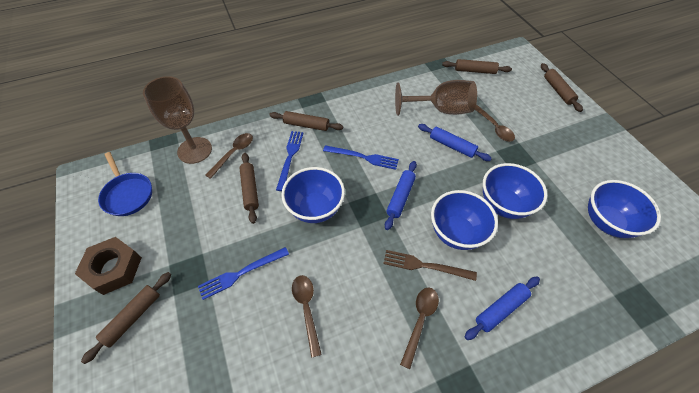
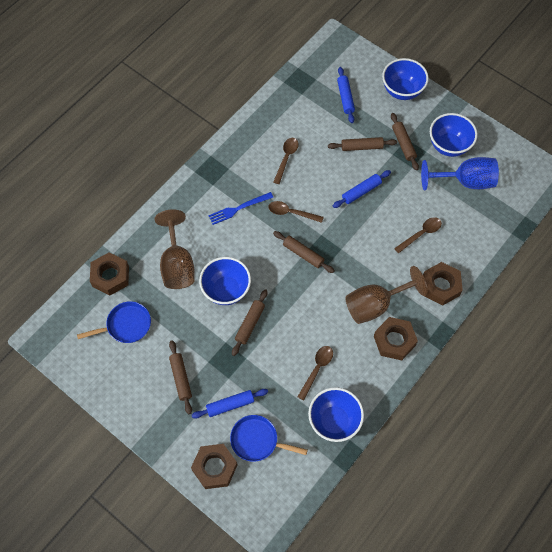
blue fork: 3 -> 1
blue goblet: 0 -> 1
blue pan: 1 -> 2
brown fork: 1 -> 0
brown nut: 1 -> 4

